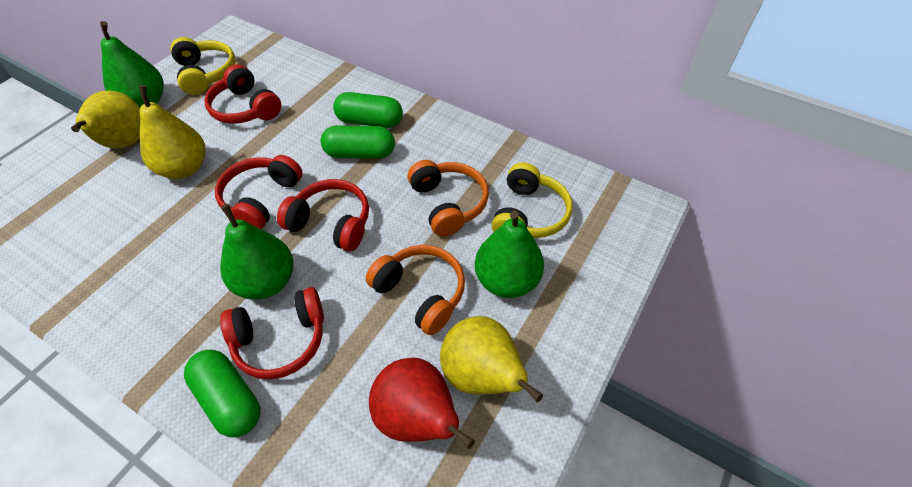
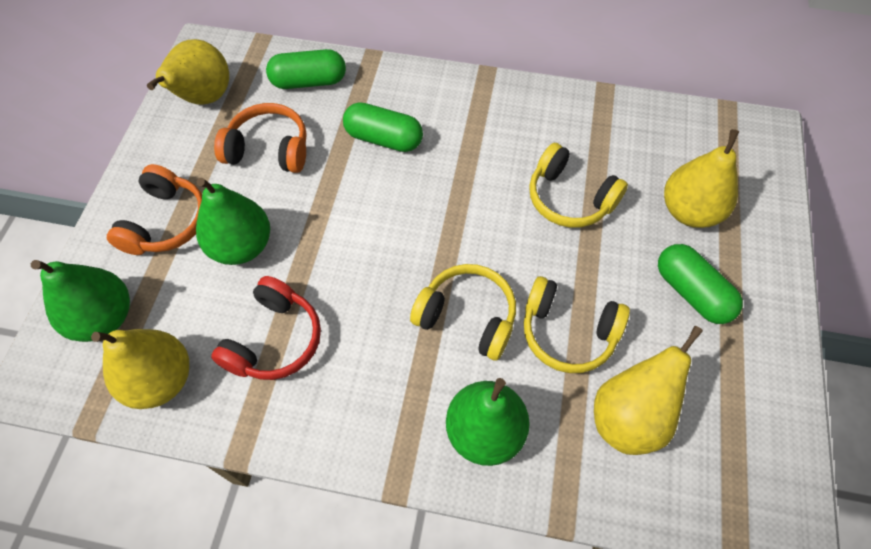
red headphones: 4 -> 1
red pear: 1 -> 0
yellow headphones: 2 -> 3
yellow pear: 3 -> 4

